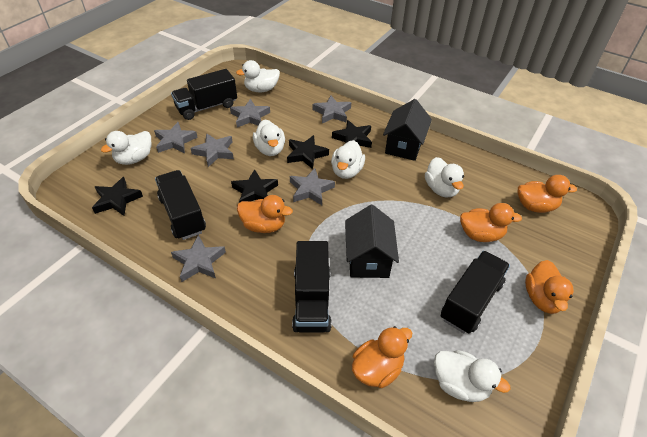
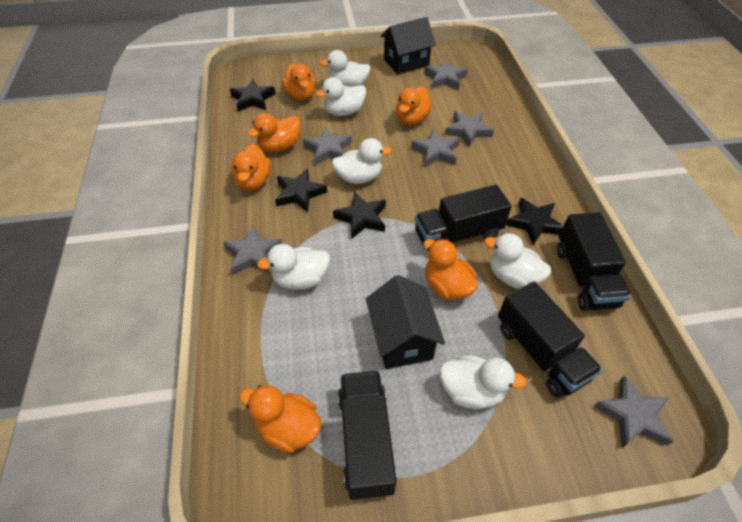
orange duck: 5 -> 6

